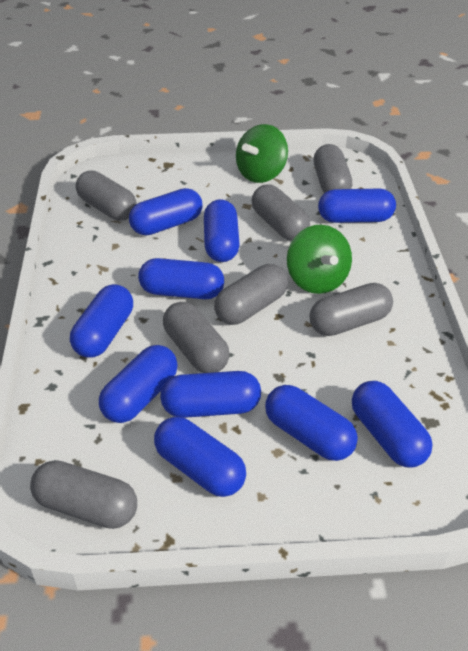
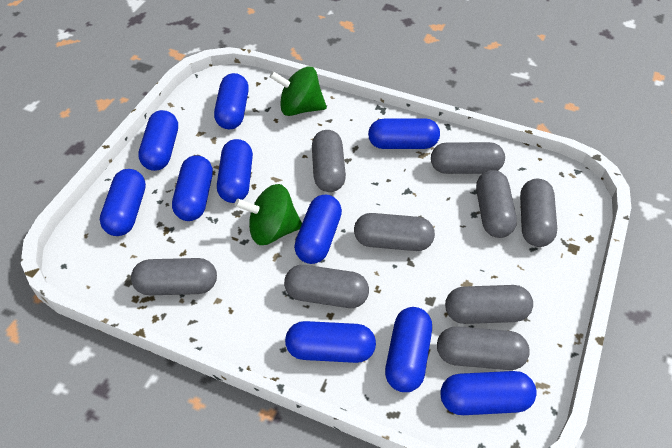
grey capsule: 7 -> 9

